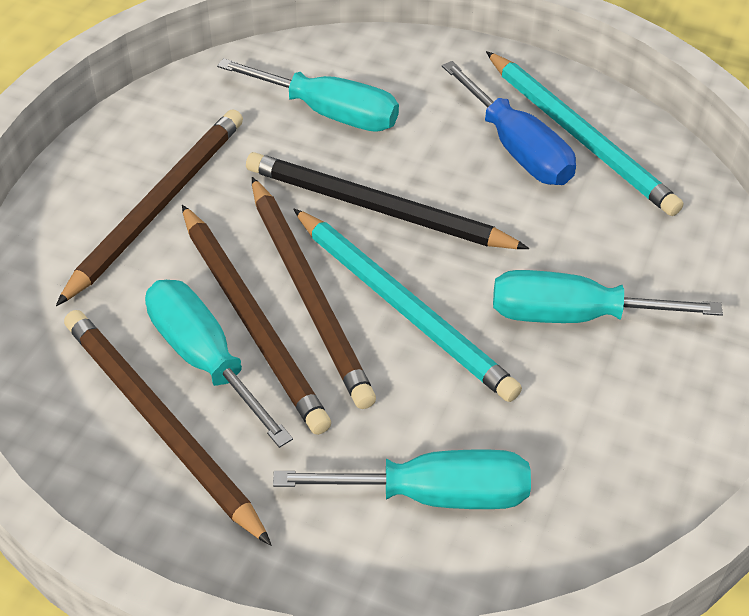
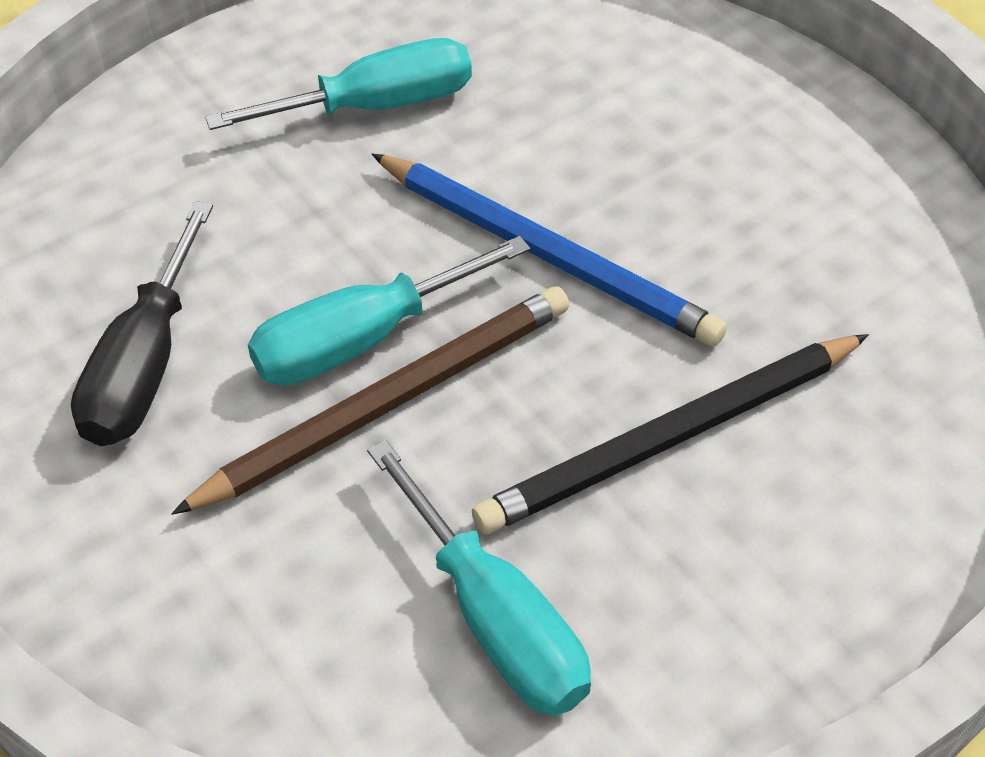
black screwdriver: 0 -> 1
blue pencil: 0 -> 1
blue screwdriver: 1 -> 0
brown pencil: 4 -> 1
turquoise pencil: 2 -> 0
turquoise screwdriver: 4 -> 3

